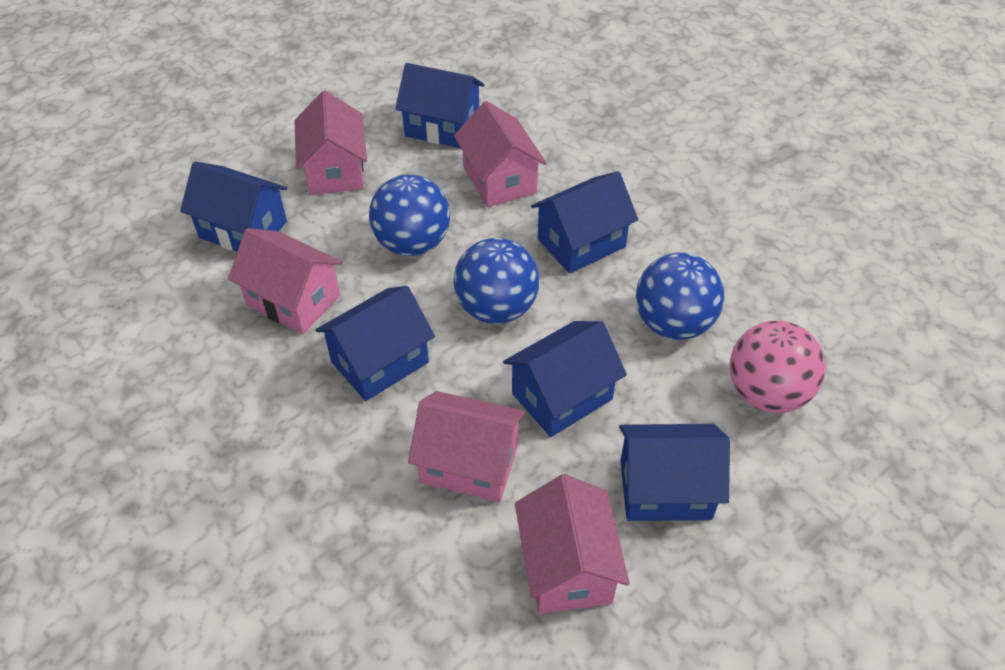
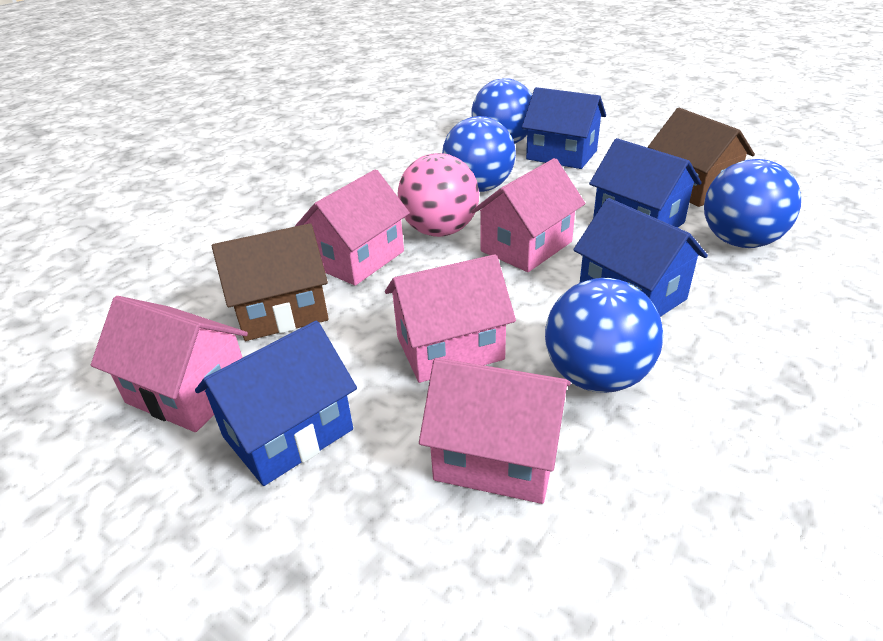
blue ball: 3 -> 4
blue house: 6 -> 4
brown house: 0 -> 2

